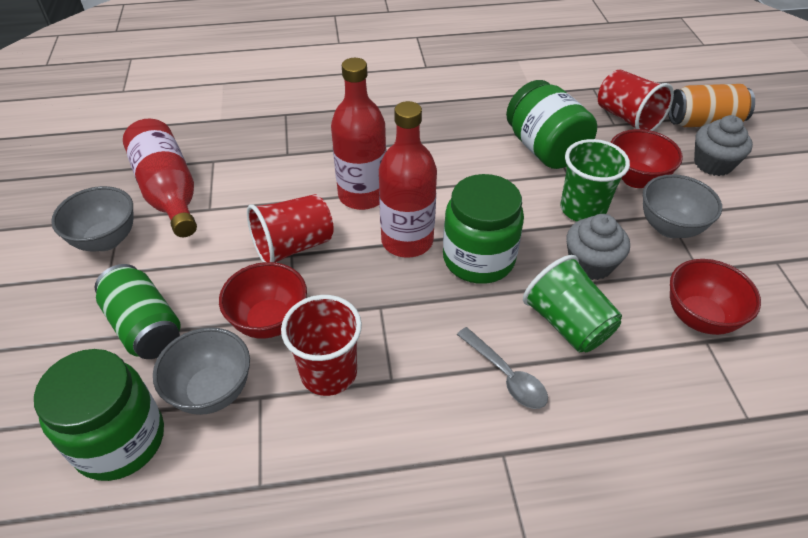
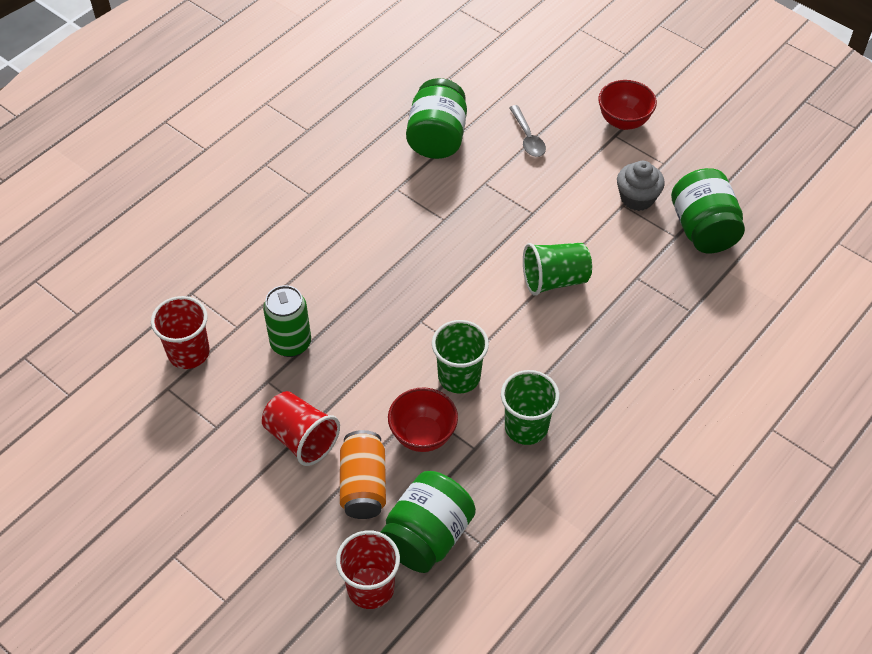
green cup: 2 -> 3
grey bowl: 3 -> 0
grey cupcake: 2 -> 1
red bottle: 3 -> 0
red bowl: 3 -> 2

